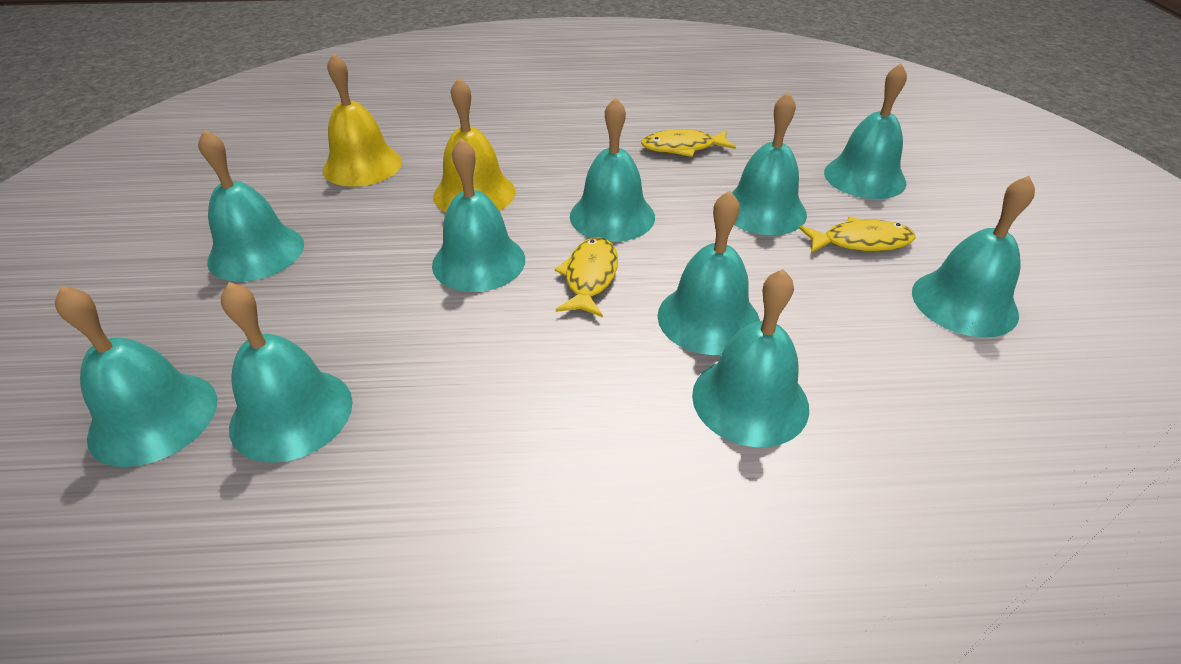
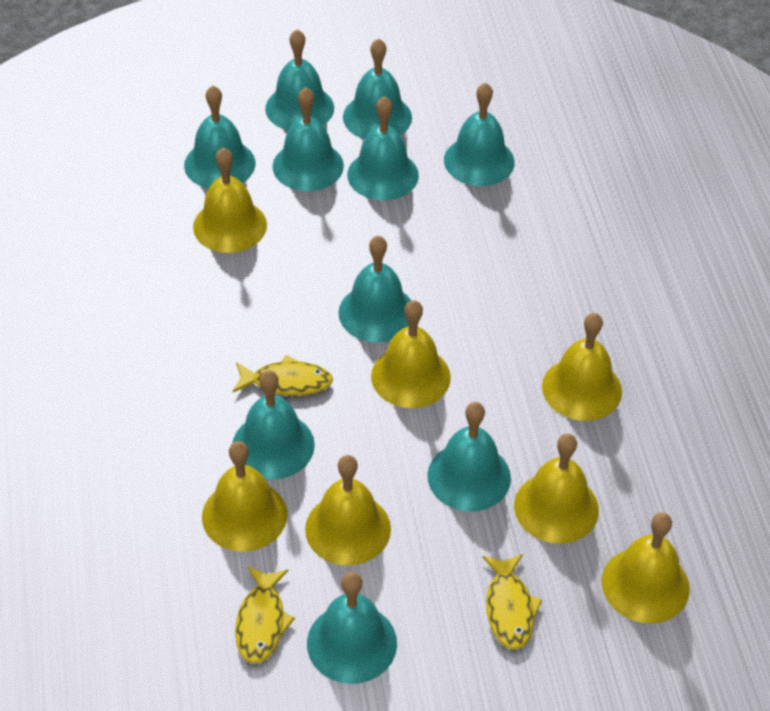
yellow bell: 2 -> 7

